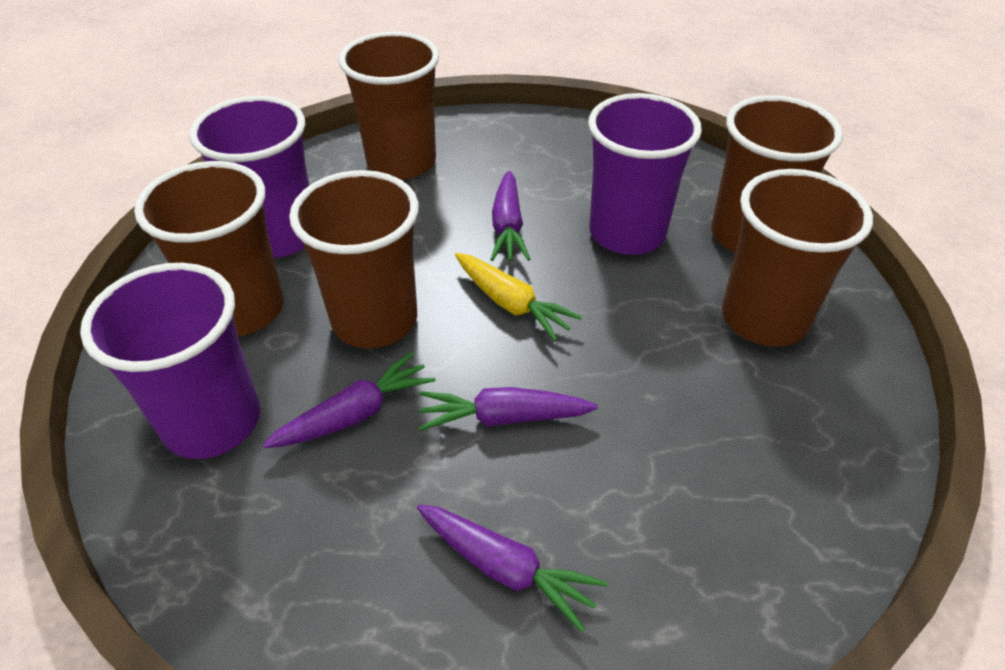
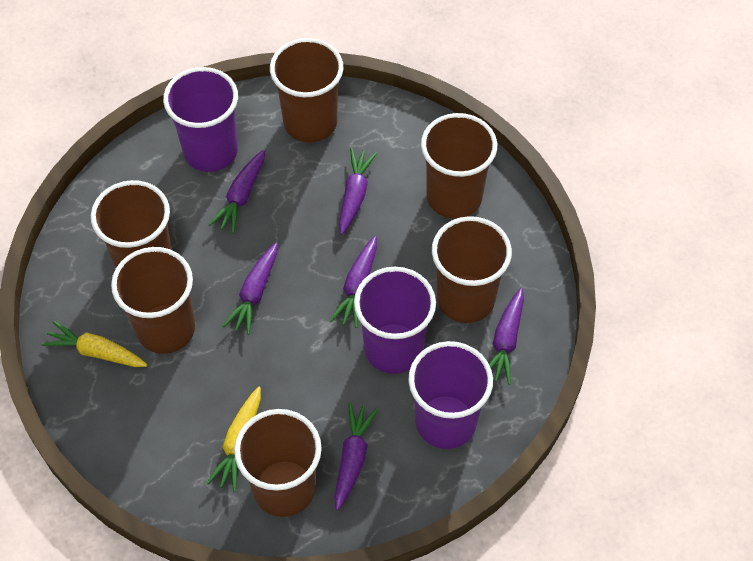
brown cup: 5 -> 6
purple carrot: 4 -> 6
yellow carrot: 1 -> 2

